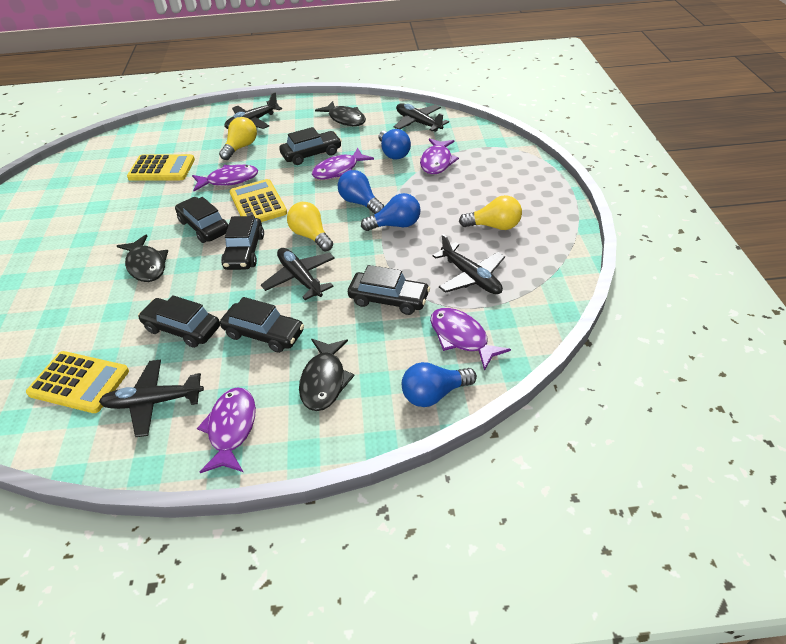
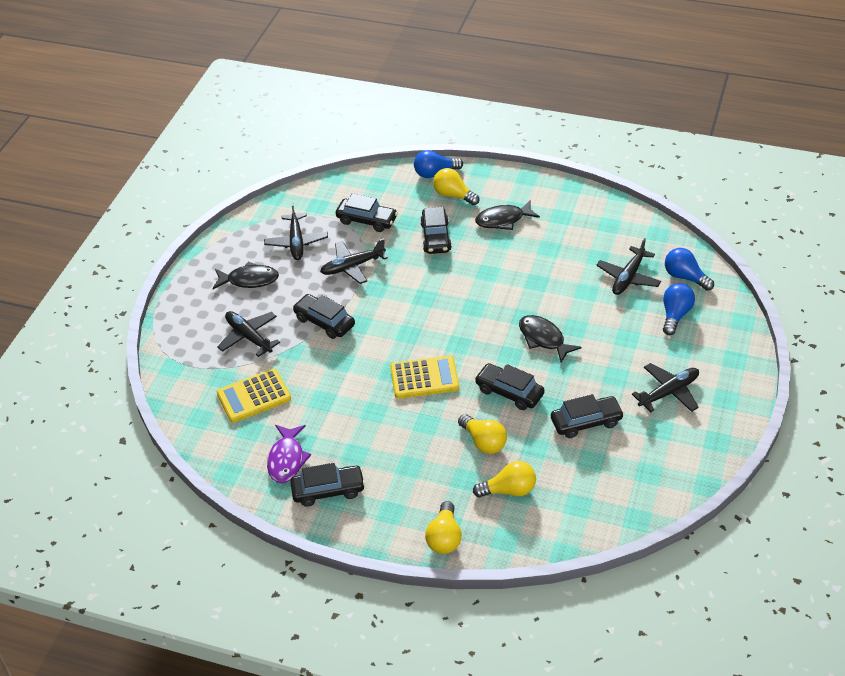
blue light bulb: 4 -> 3
purple fish: 5 -> 1
yellow calculator: 3 -> 2
yellow light bulb: 3 -> 4

